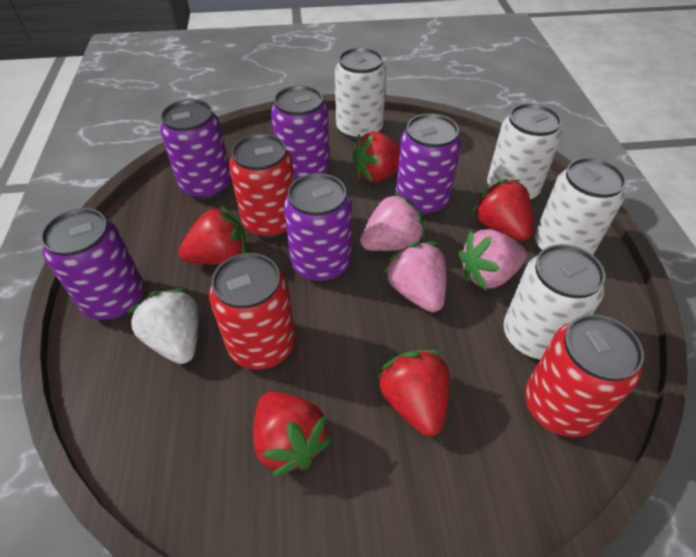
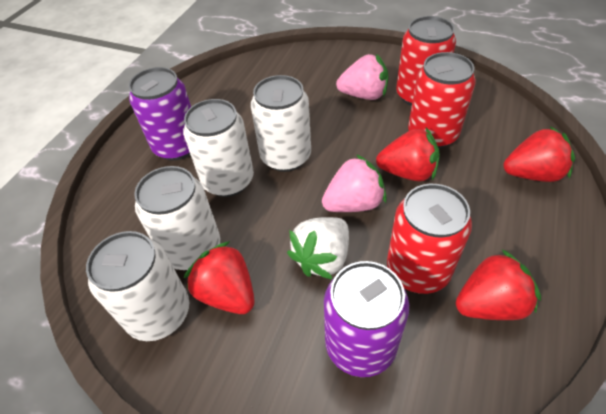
pink strawberry: 3 -> 2
purple can: 5 -> 2
red strawberry: 5 -> 4

